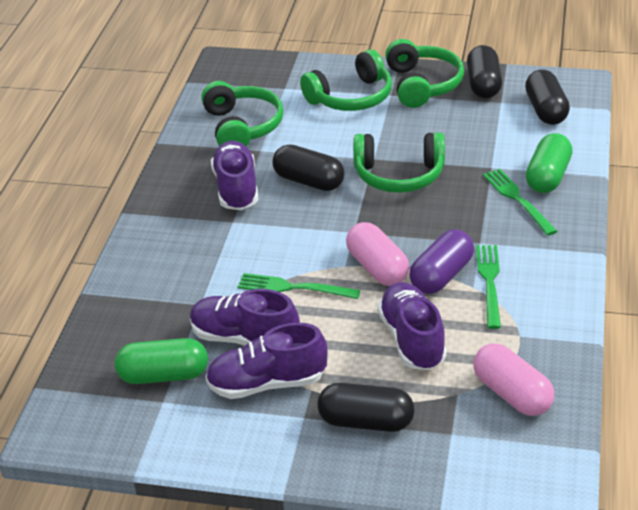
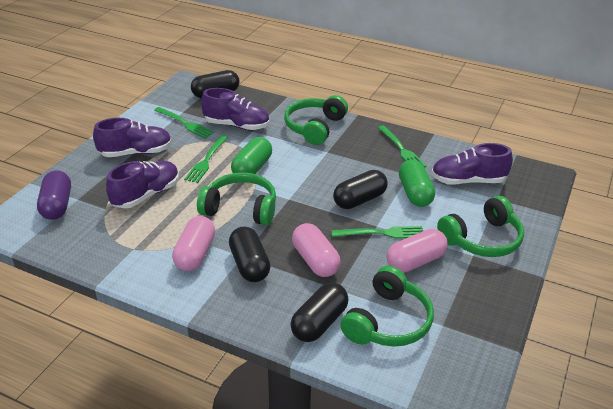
green fork: 3 -> 4
pink capsule: 2 -> 3

